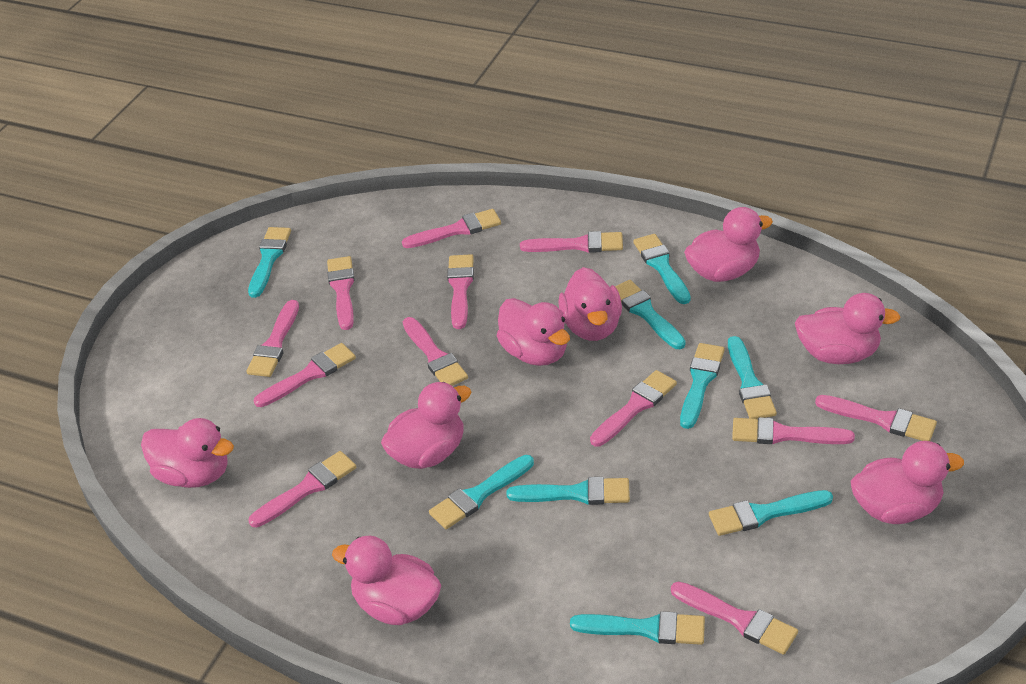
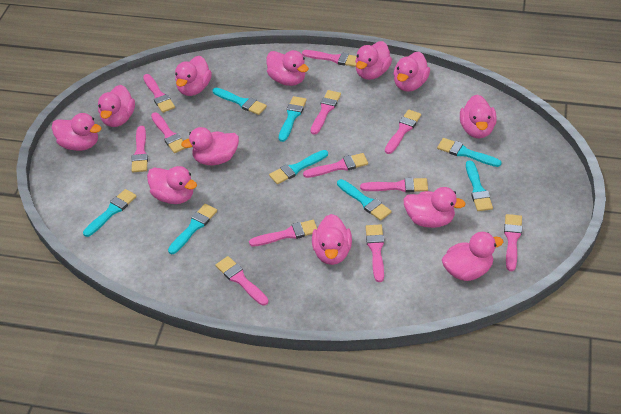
pink duck: 8 -> 12
turquoise brush: 9 -> 8

